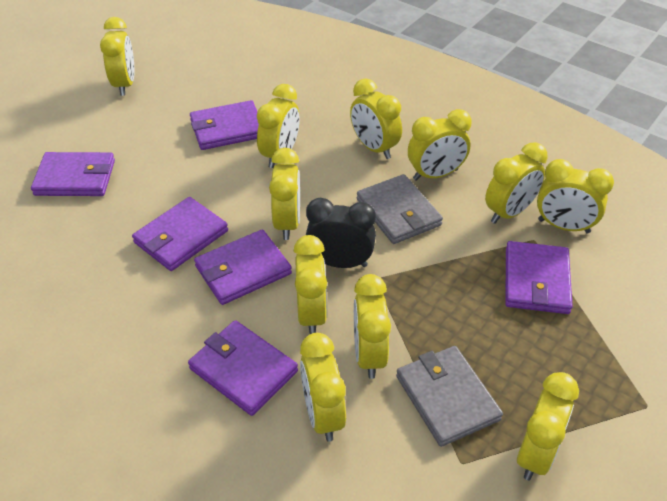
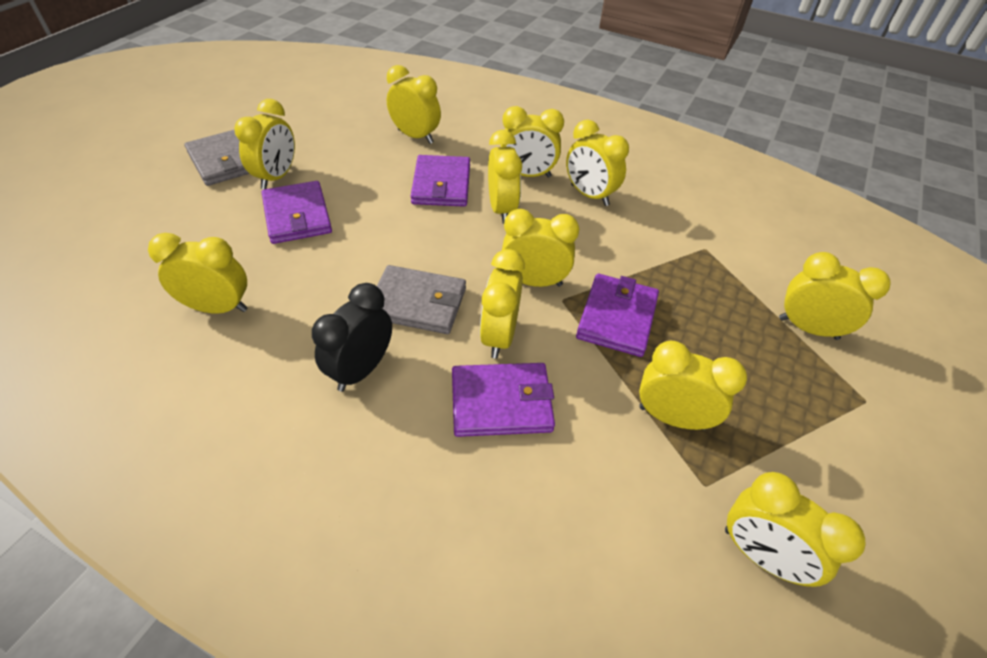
purple wallet: 6 -> 4

